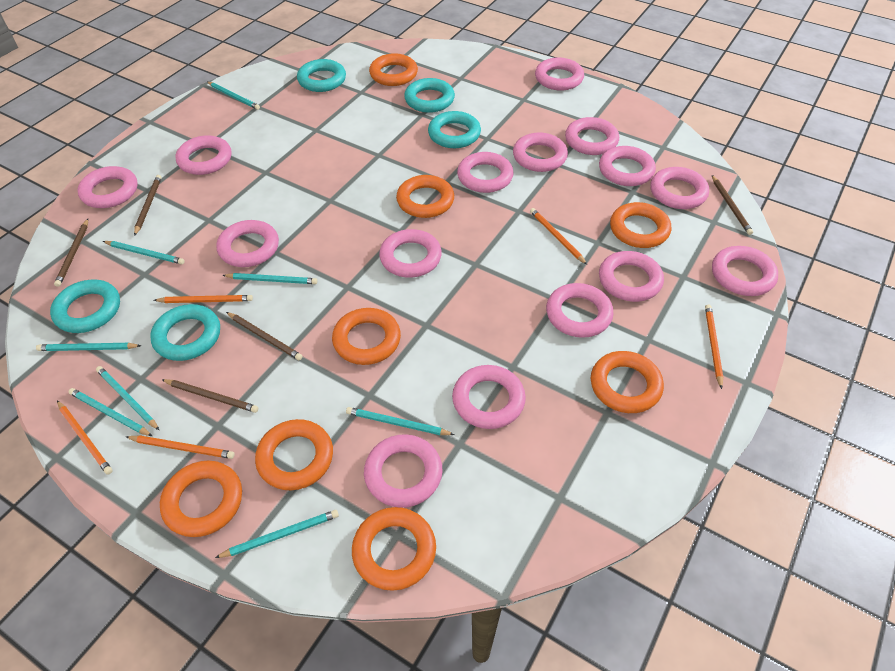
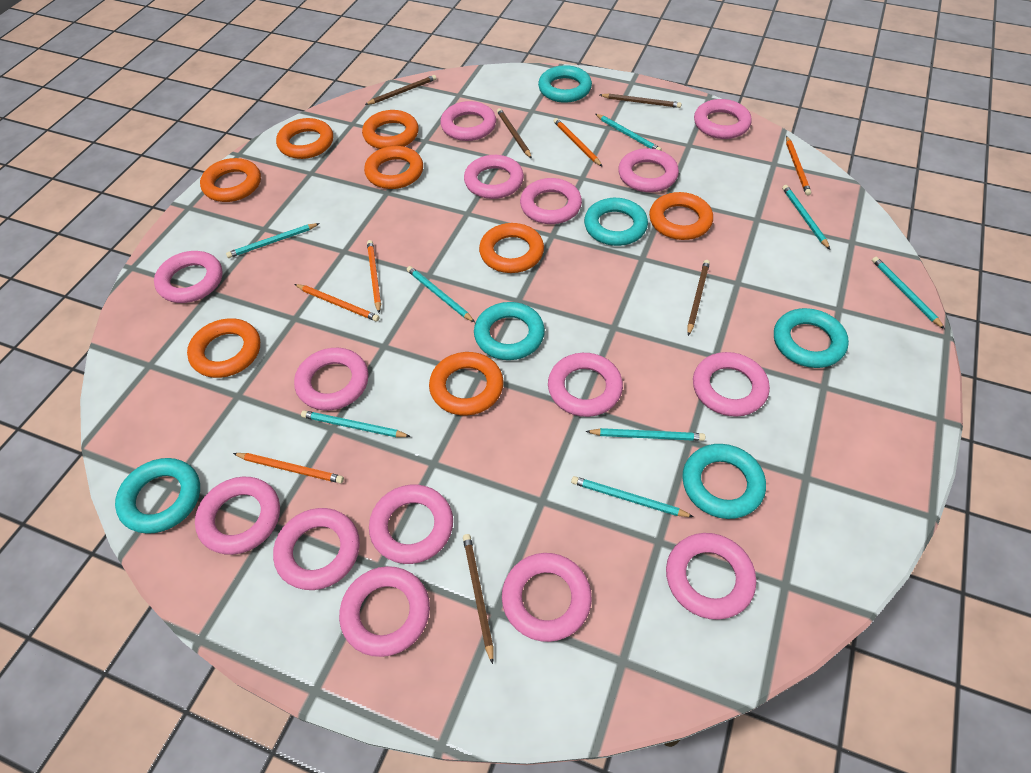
turquoise ring: 5 -> 6

